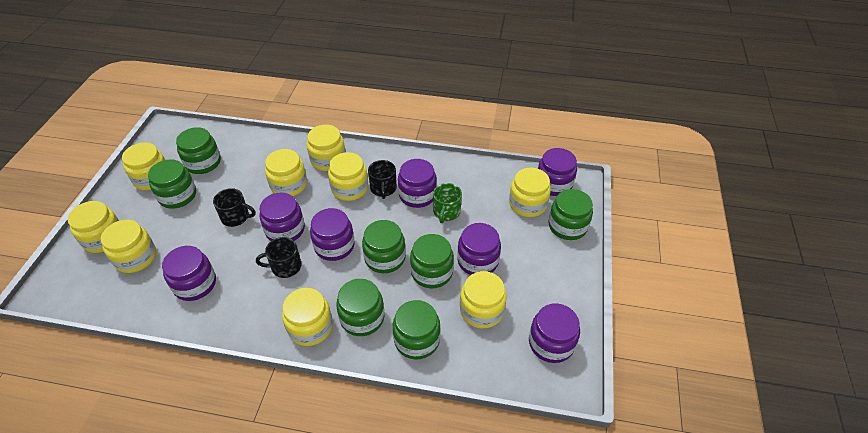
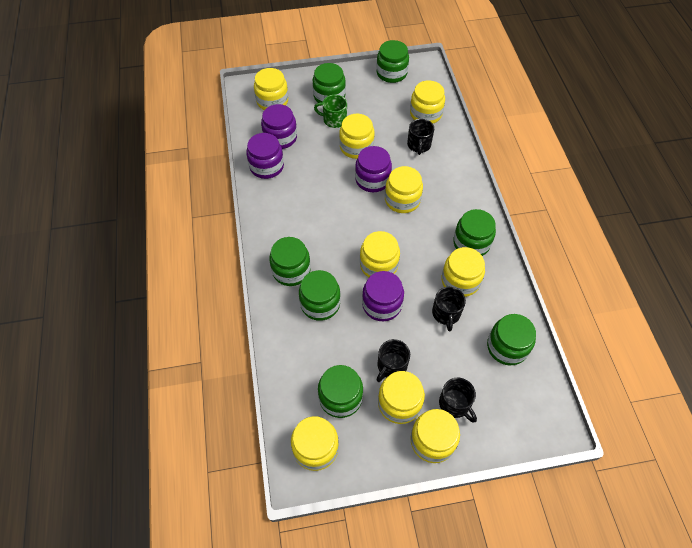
black mug: 3 -> 4
purple jar: 7 -> 4

